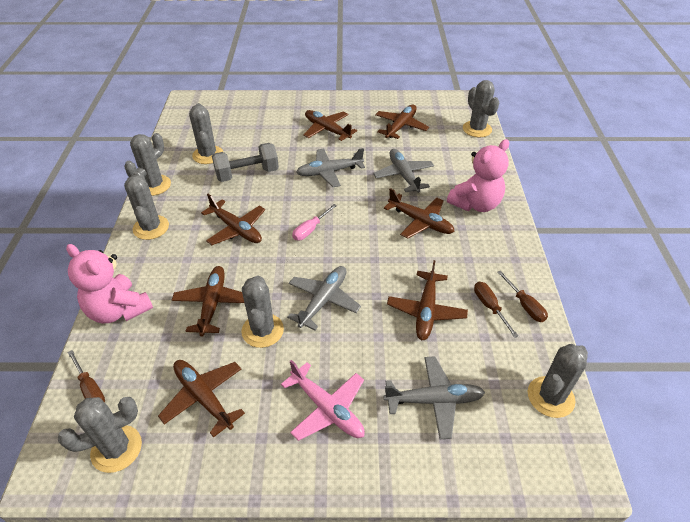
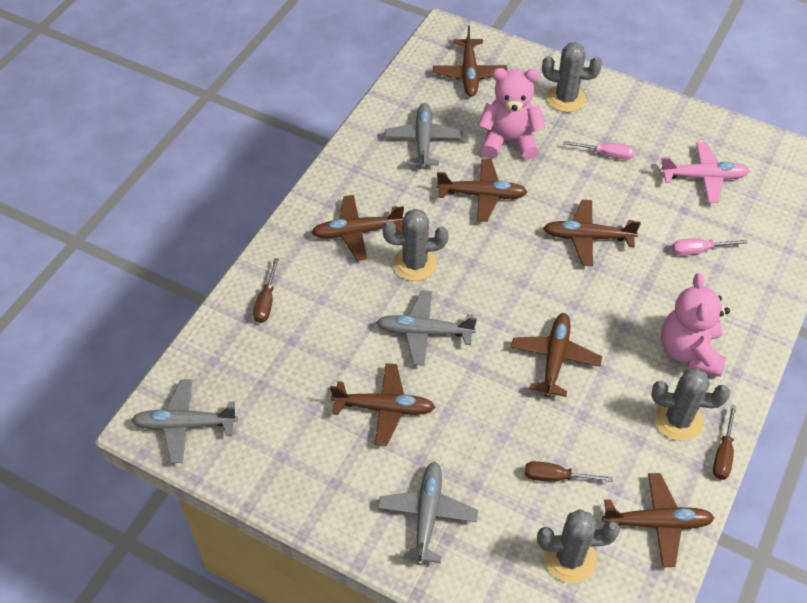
grey cactus: 7 -> 4
grey dumbbell: 1 -> 0
pink screwdriver: 1 -> 2

